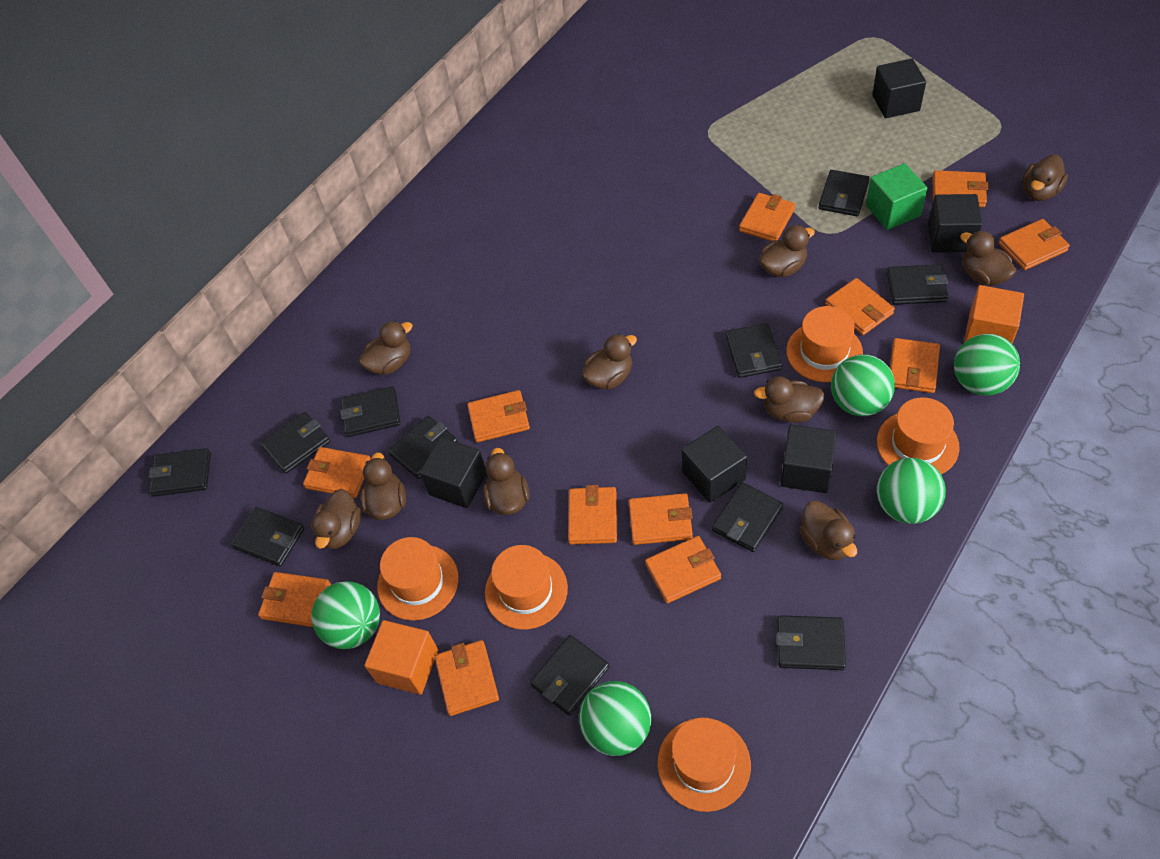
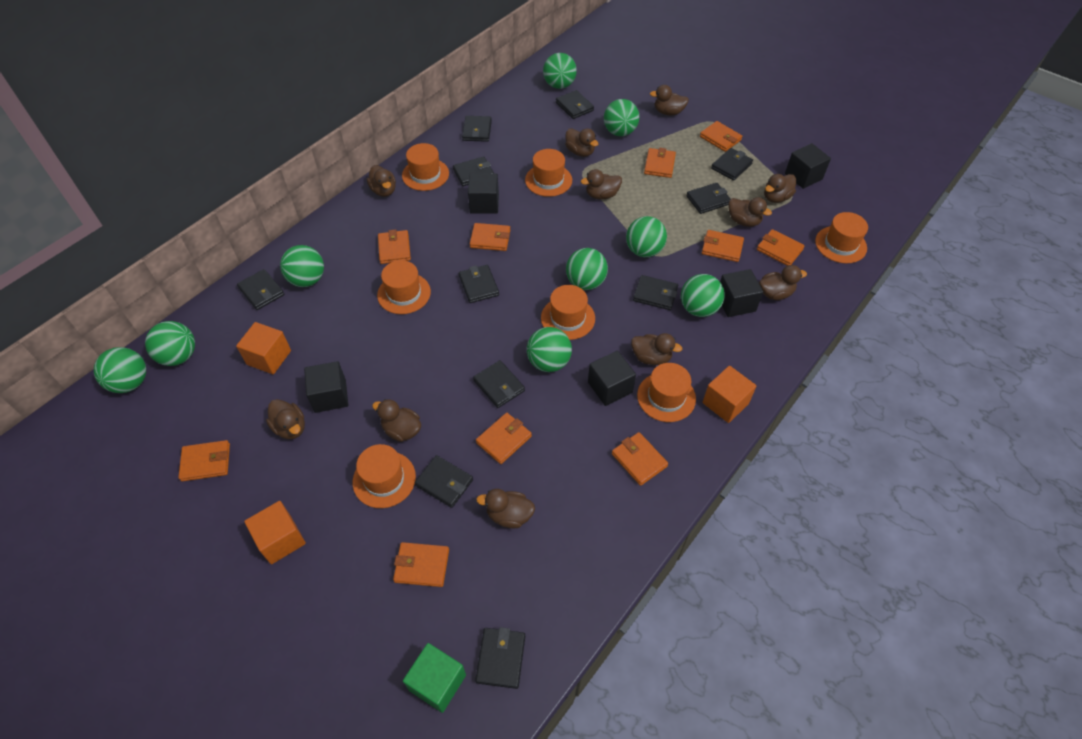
brown duck: 10 -> 11
green ball: 5 -> 9
orange cube: 2 -> 3
orange hat: 5 -> 7
orange wallet: 12 -> 10

